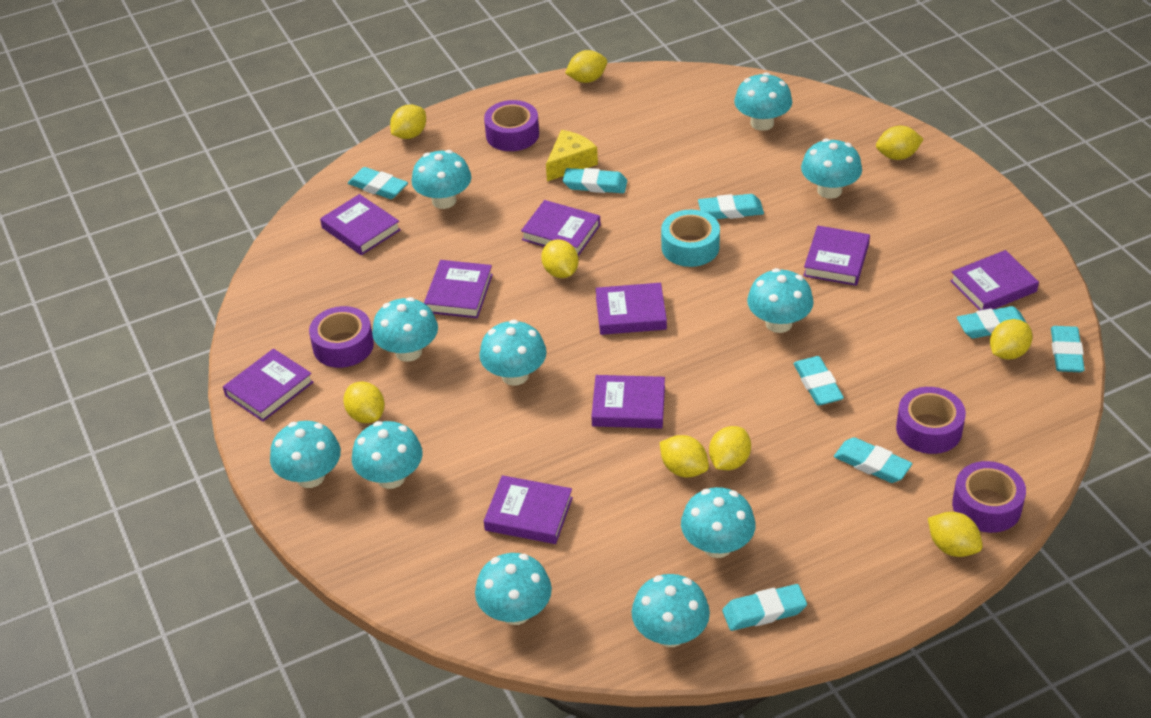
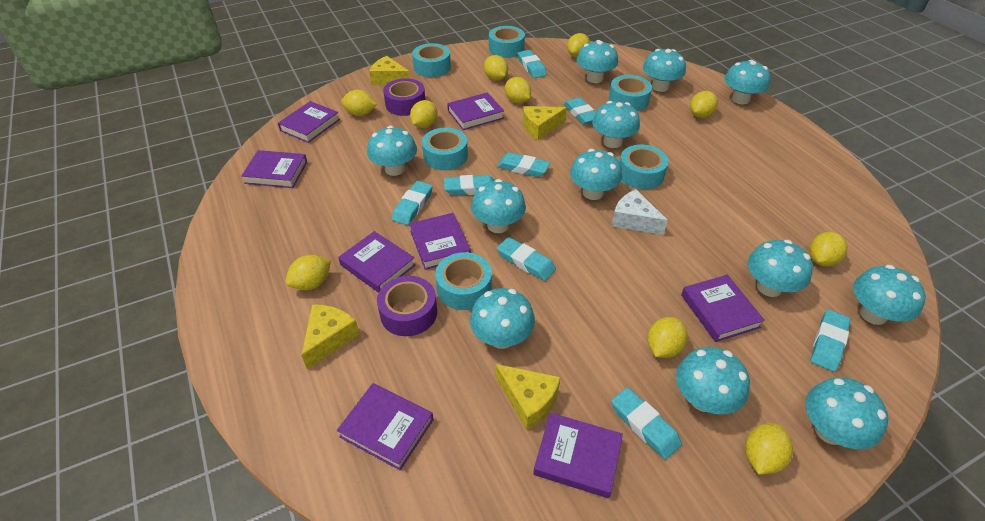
purple book: 9 -> 8
purple tape: 4 -> 2
turquoise mushroom: 11 -> 12
turquoise tape: 1 -> 6
white cheese: 0 -> 1
yellow cheese: 1 -> 4
yellow lemon: 9 -> 10

